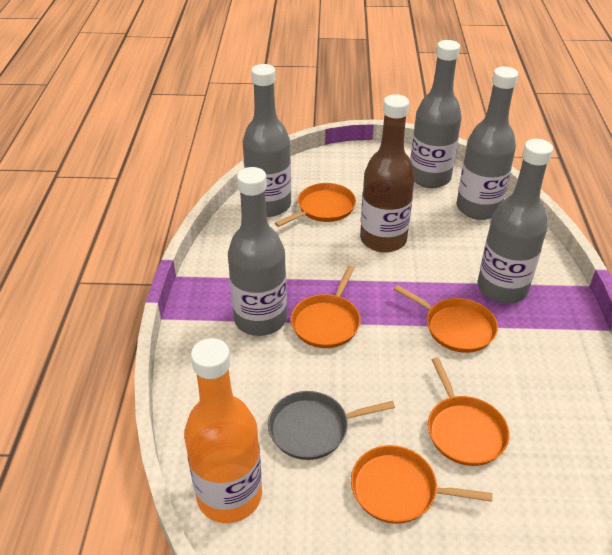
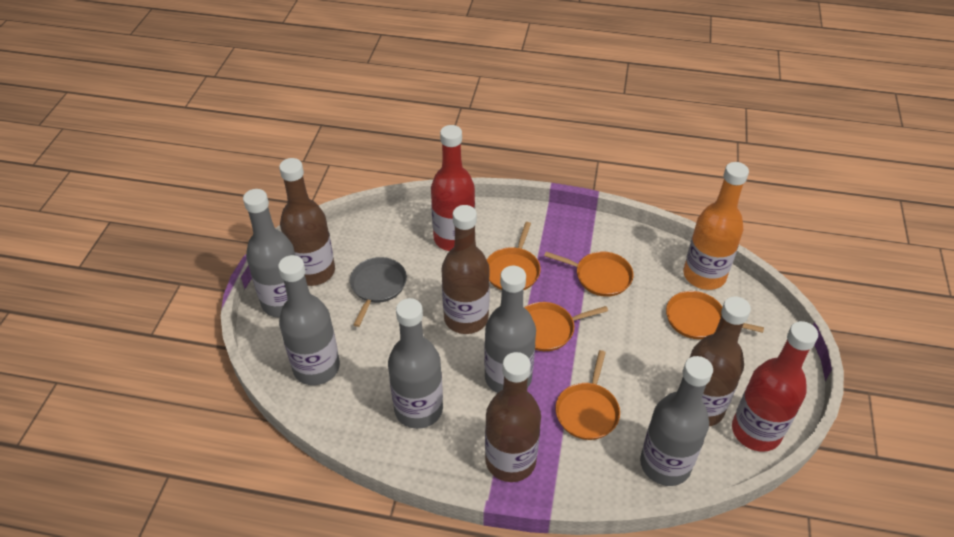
brown bottle: 1 -> 4
red bottle: 0 -> 2

